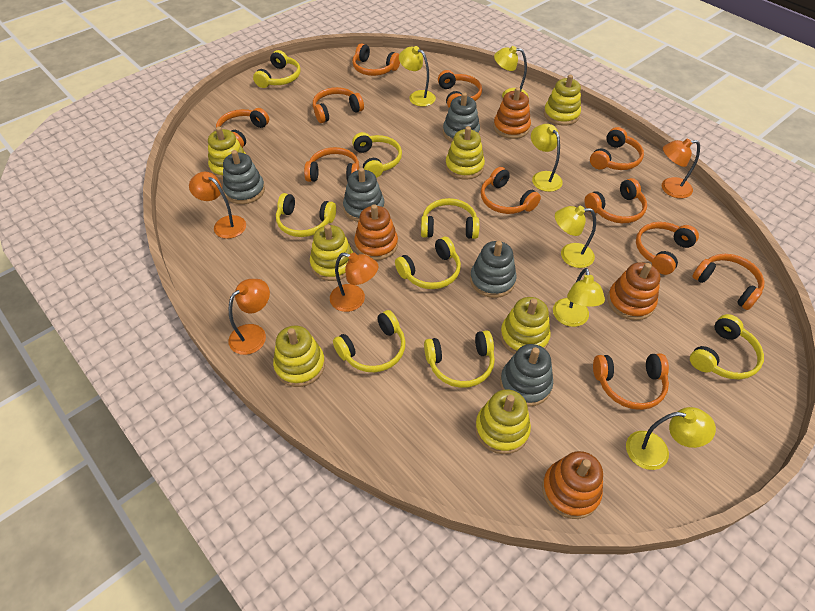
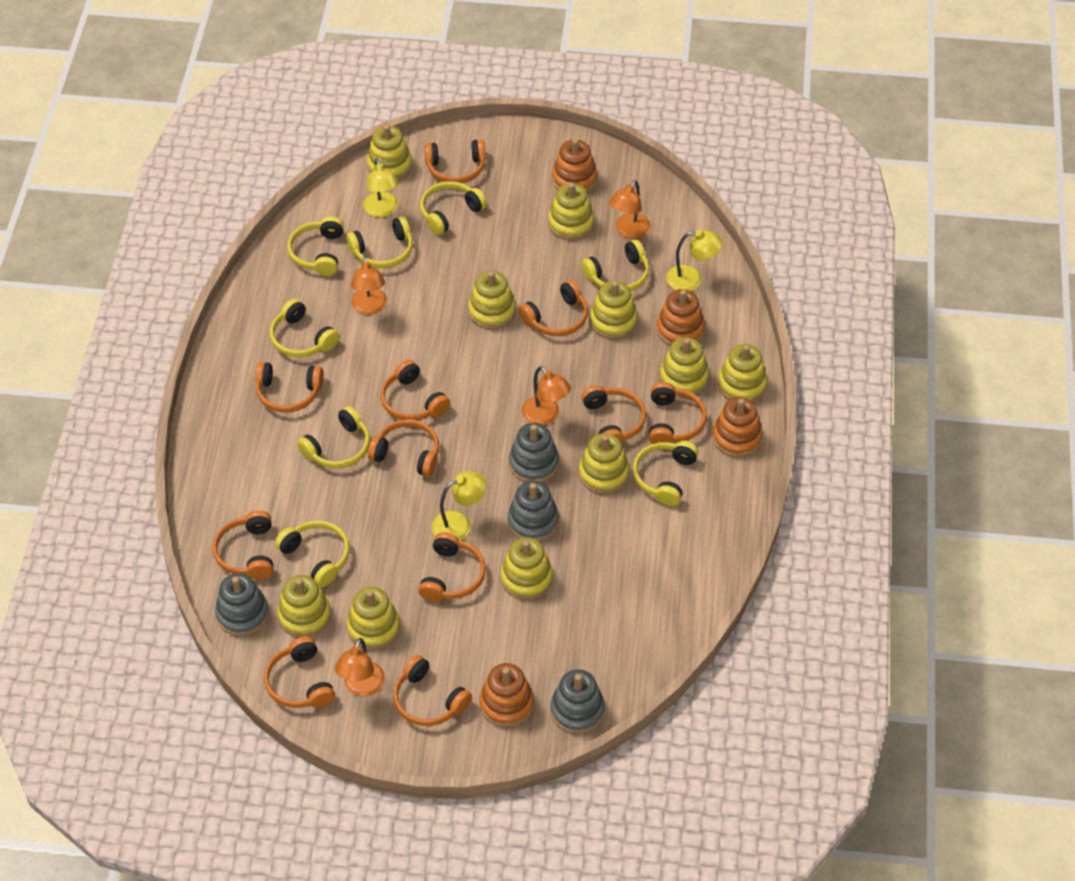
grey stacking toy: 5 -> 4
yellow lamp: 6 -> 3
yellow stacking toy: 7 -> 10

